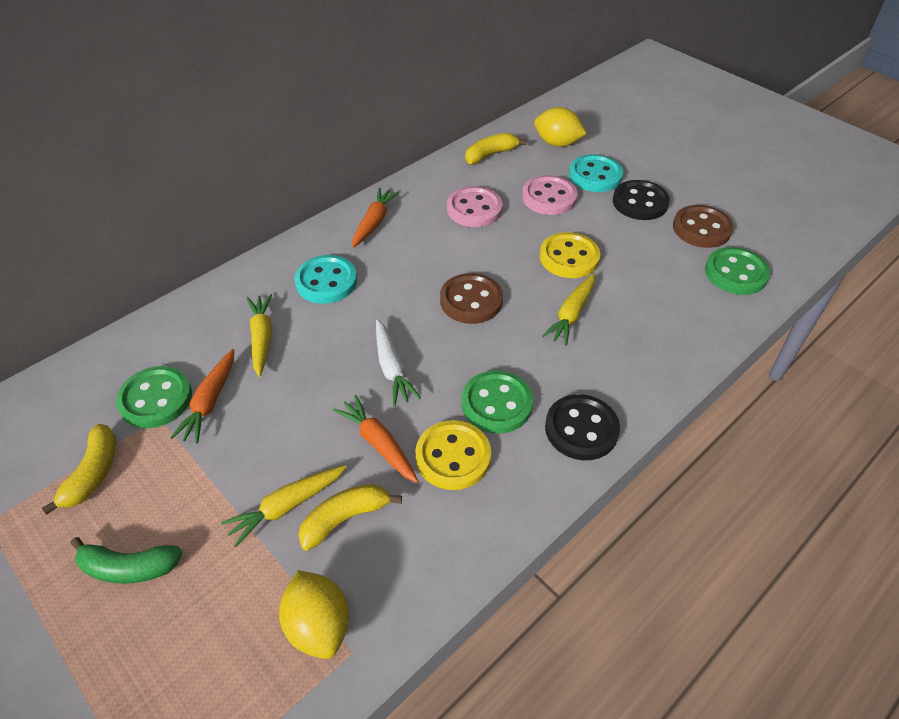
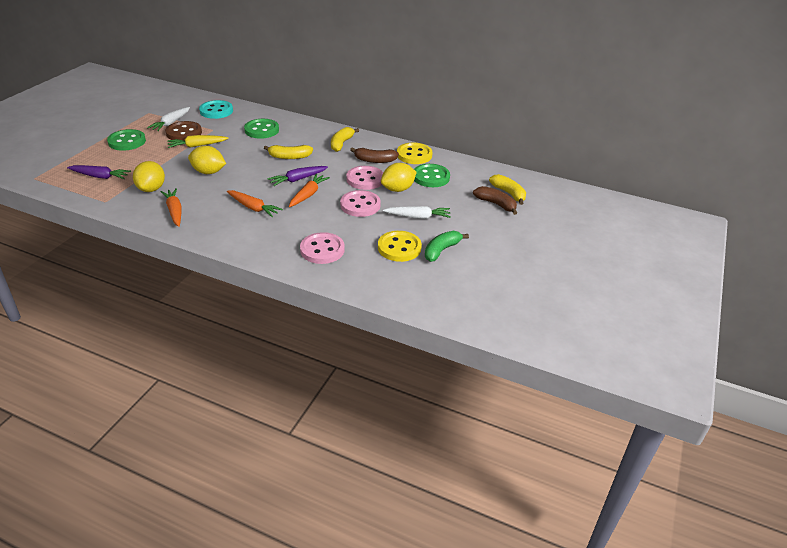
black button: 2 -> 0
brown banana: 0 -> 2
brown button: 2 -> 1
pink button: 2 -> 3
purple carrot: 0 -> 2
turquoise button: 2 -> 1
white carrot: 1 -> 2
yellow carrot: 3 -> 1
yellow lemon: 2 -> 3

